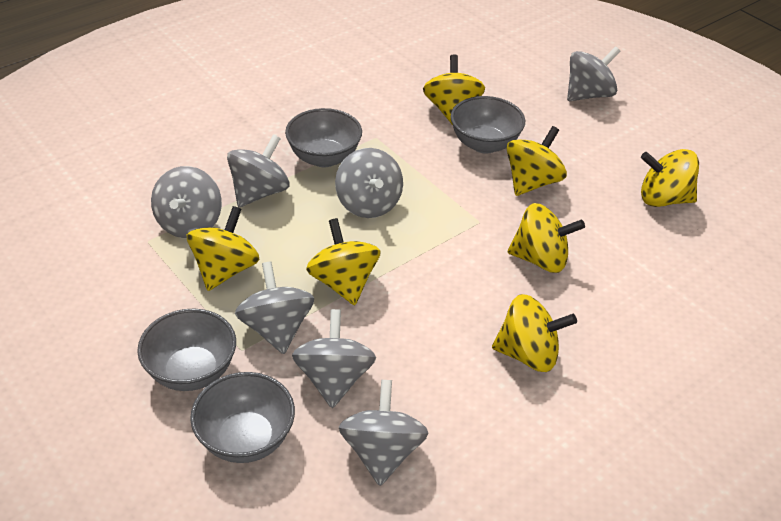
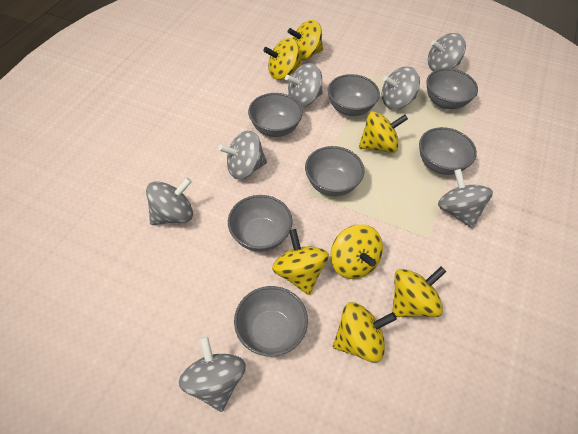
grey bowl: 4 -> 7

